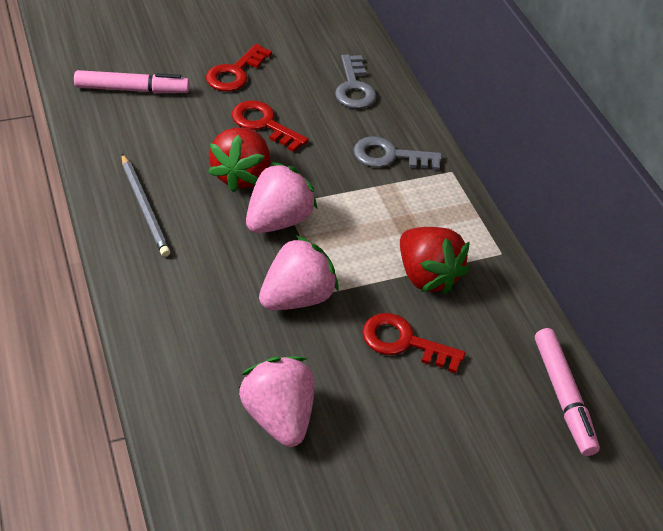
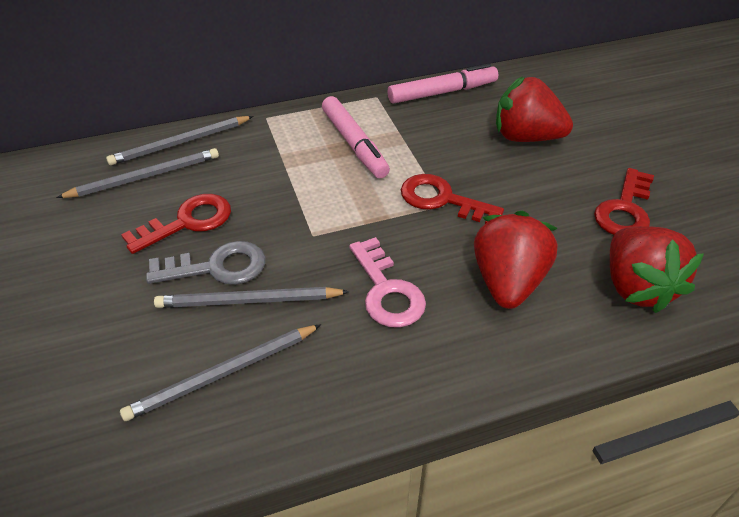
grey key: 2 -> 1
grey pencil: 1 -> 4
pink key: 0 -> 1
pink strawberry: 3 -> 0
red strawberry: 2 -> 3

